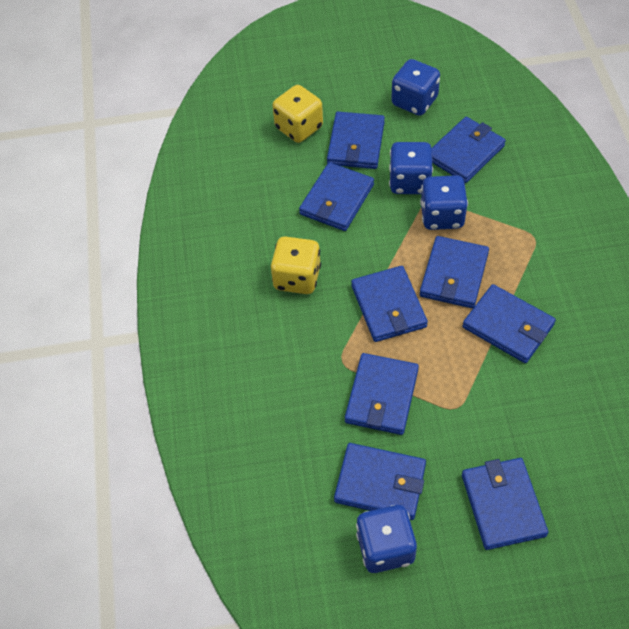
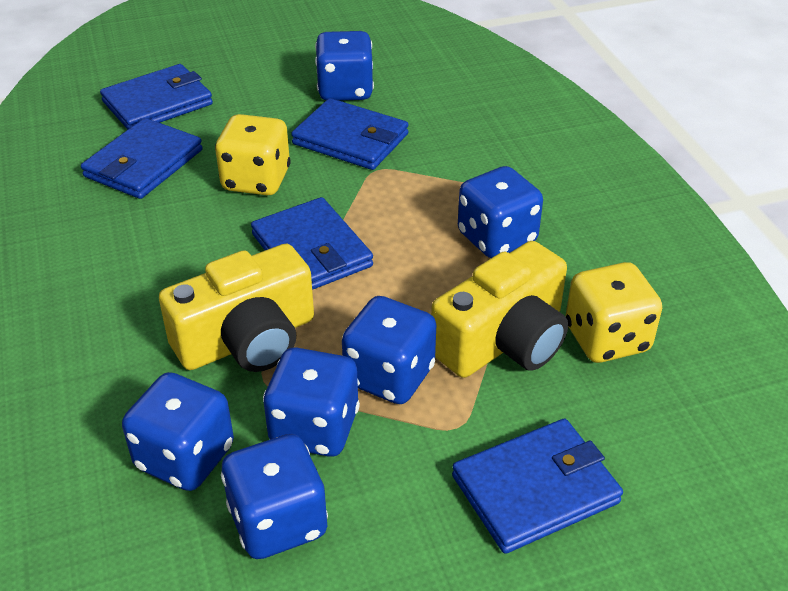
blue dice: 4 -> 6
blue wallet: 9 -> 5
yellow camera: 0 -> 2

